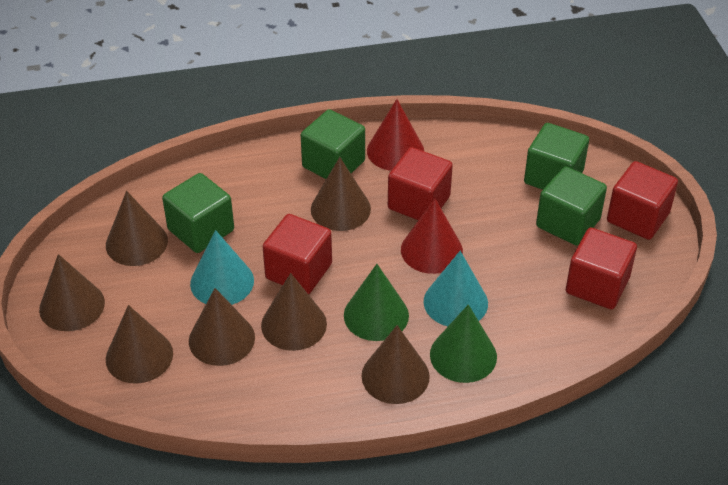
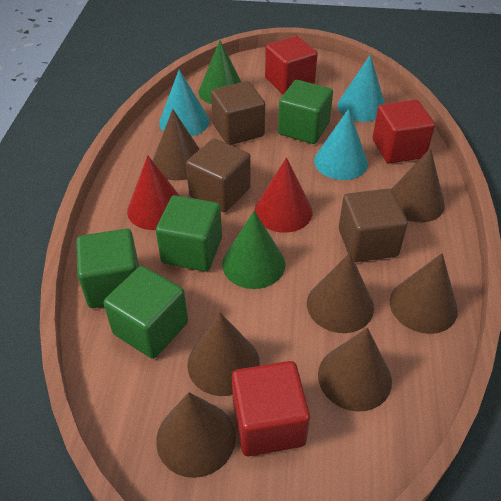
brown cube: 0 -> 3
red cube: 4 -> 3
turquoise cone: 2 -> 3

